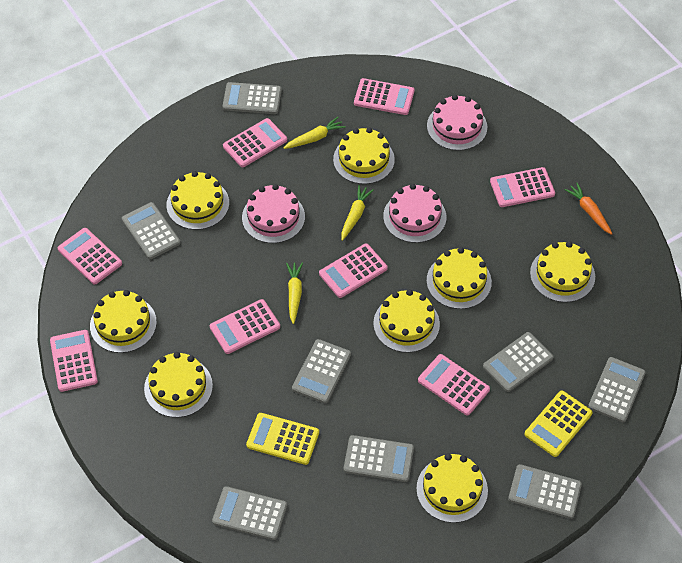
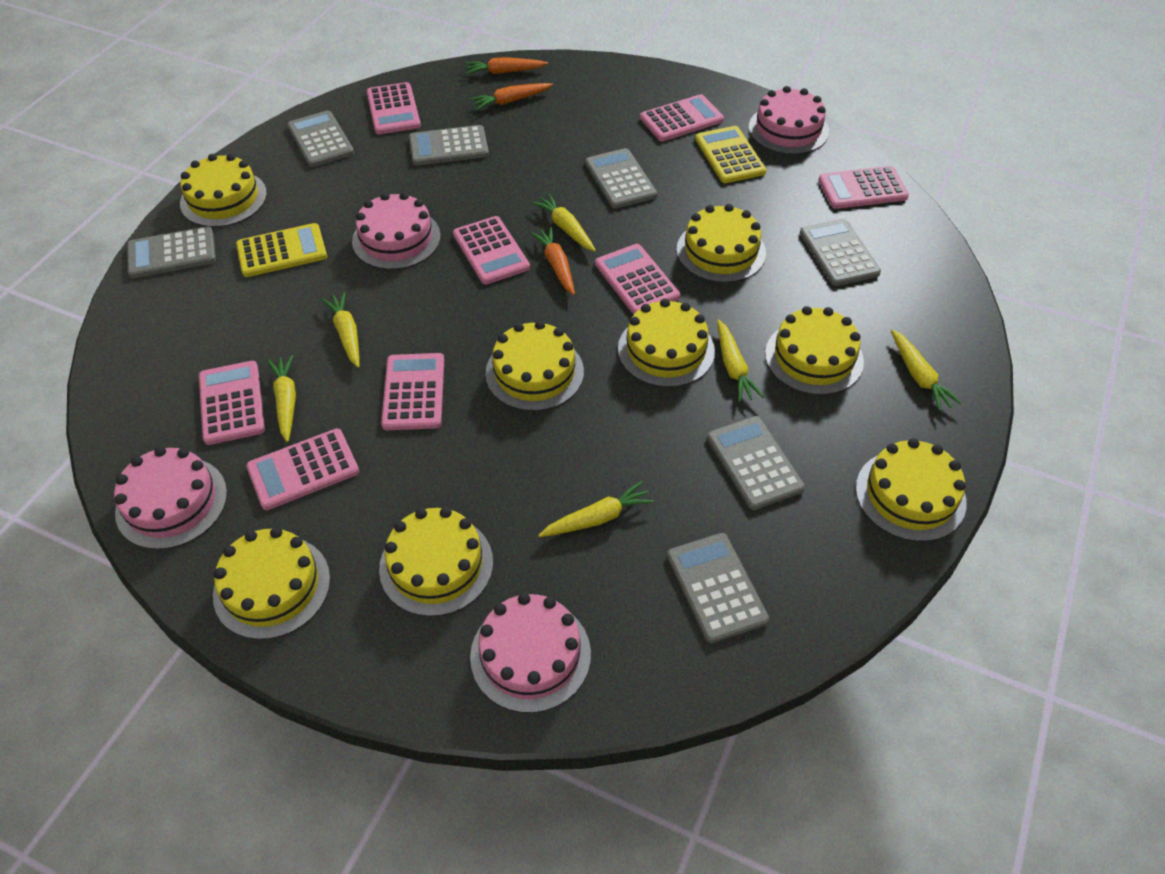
grey calculator: 8 -> 7
orange carrot: 1 -> 3
pink cake: 3 -> 4
yellow carrot: 3 -> 6

